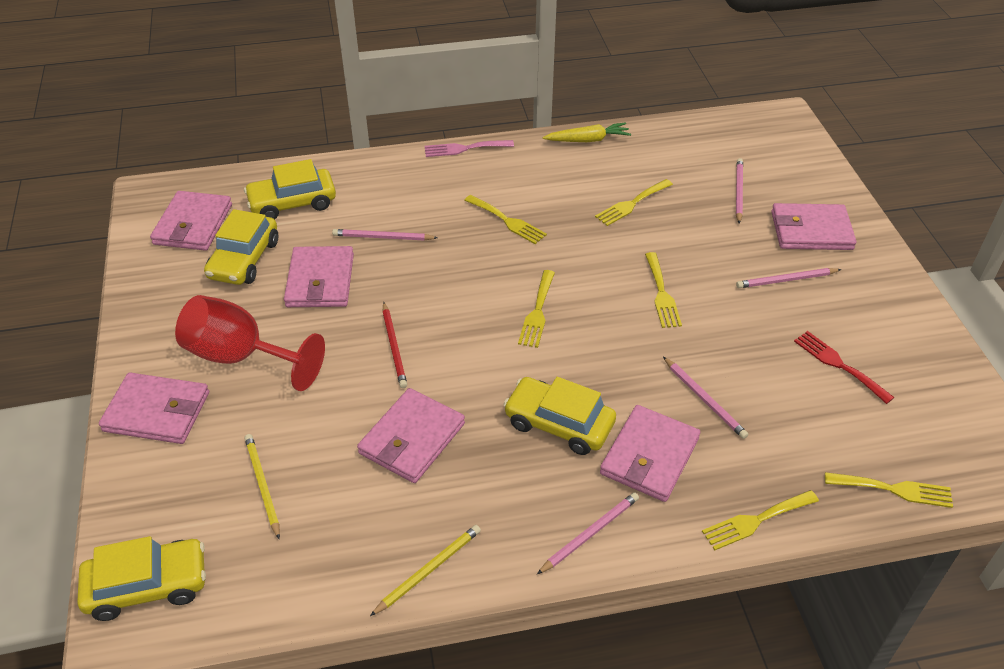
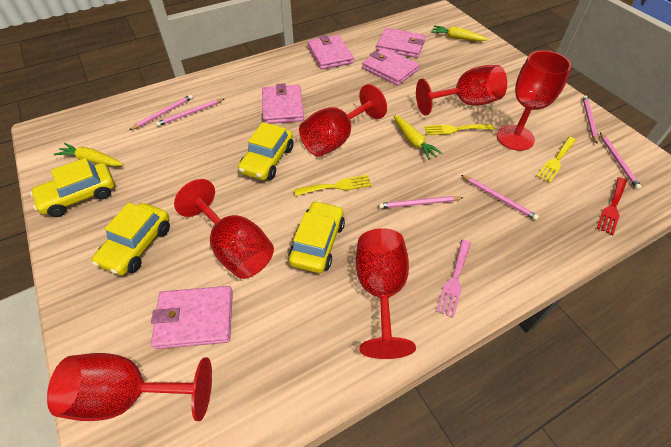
pink pencil: 5 -> 6
pink wallet: 6 -> 5
red goblet: 1 -> 6
red pencil: 1 -> 0
yellow carrot: 1 -> 3
yellow fork: 6 -> 3
yellow pencil: 2 -> 0

